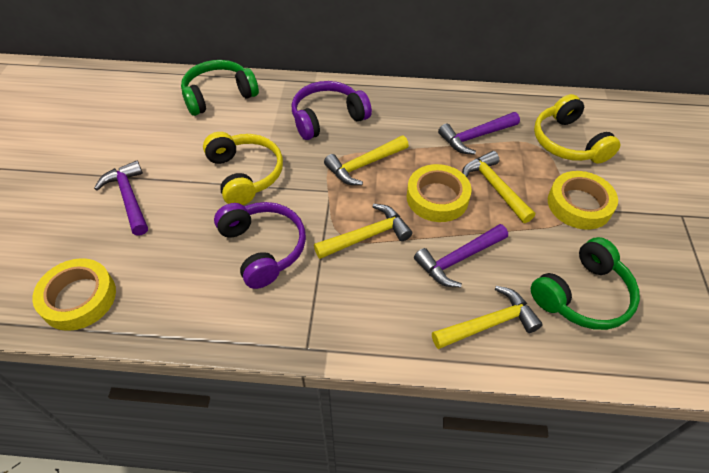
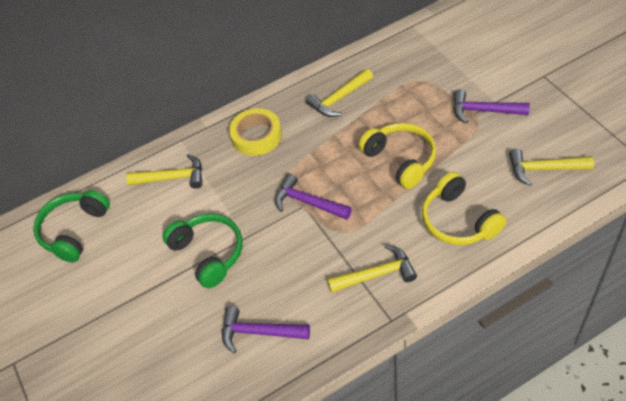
purple headphones: 2 -> 0
yellow tape: 3 -> 1

